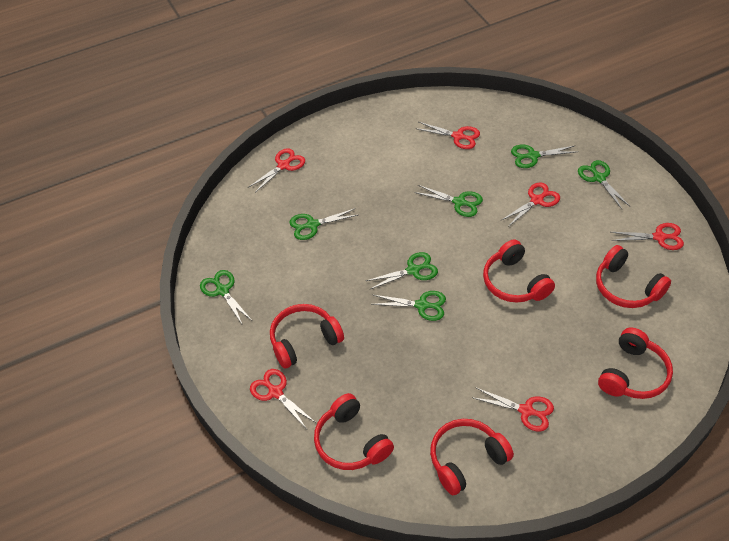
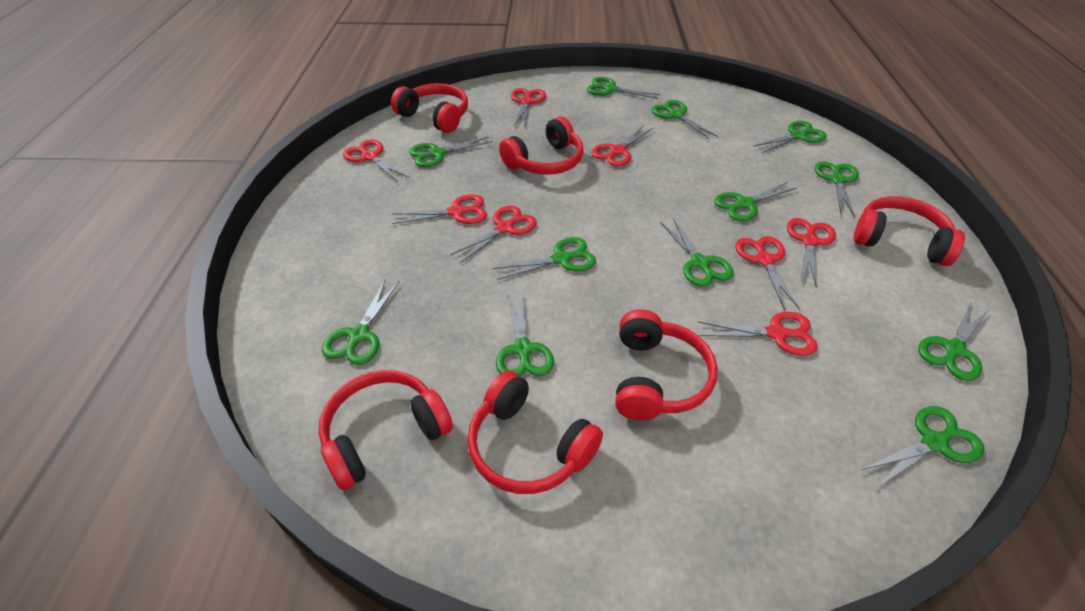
green scissors: 7 -> 12
red scissors: 6 -> 8

